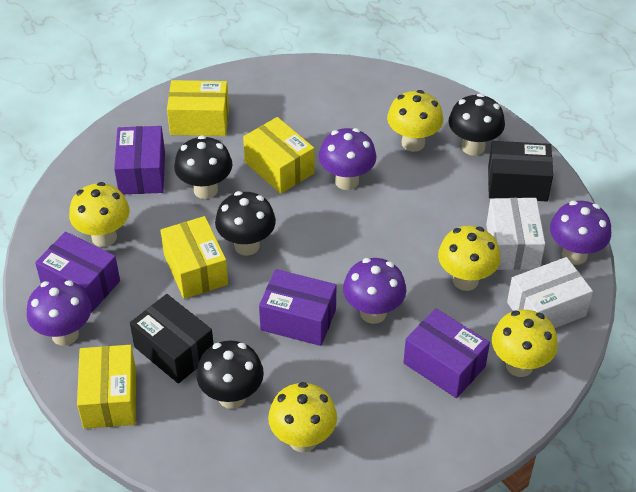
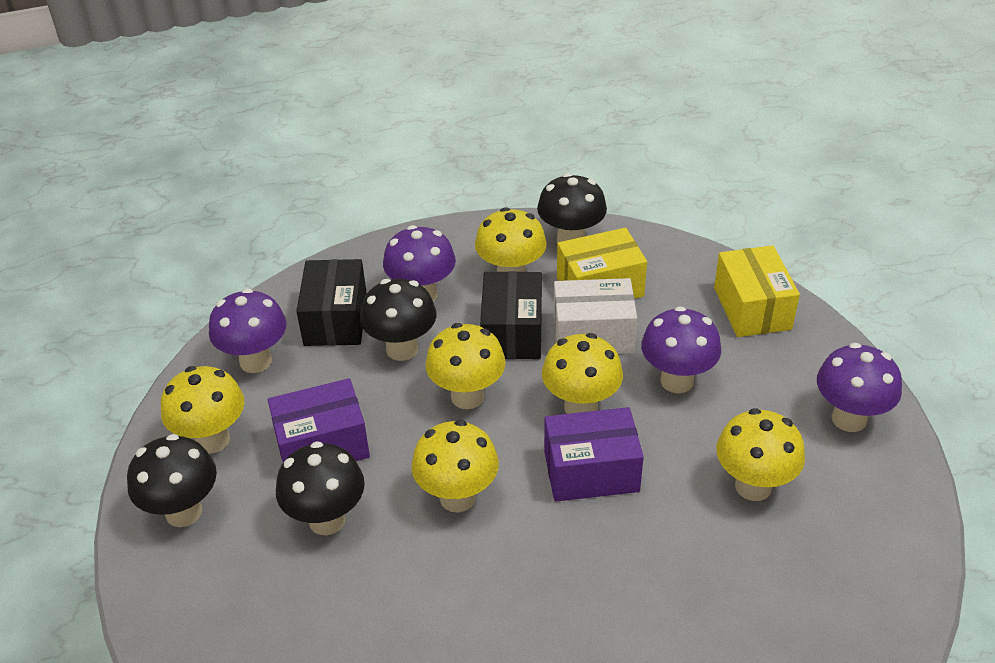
purple box: 4 -> 2
white box: 2 -> 1
yellow box: 4 -> 2
yellow mushroom: 5 -> 6

